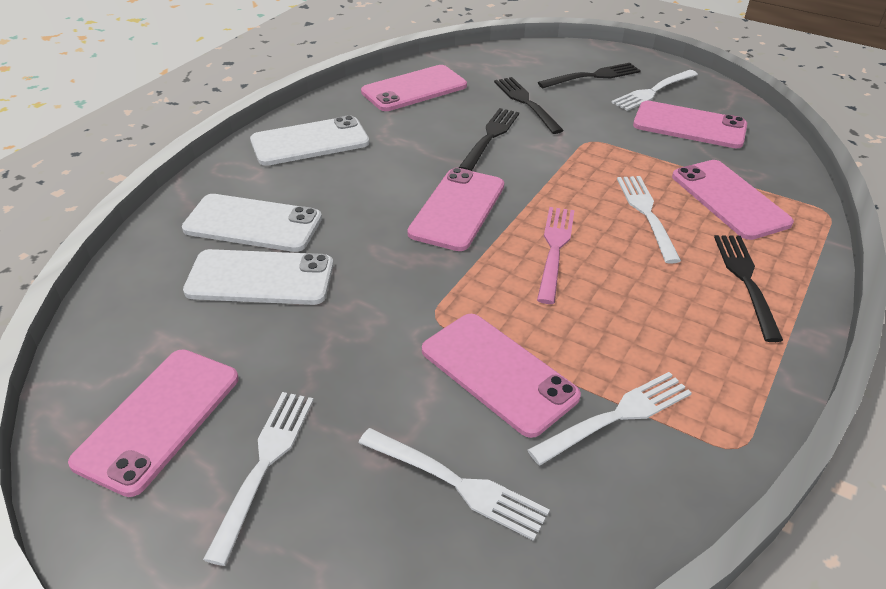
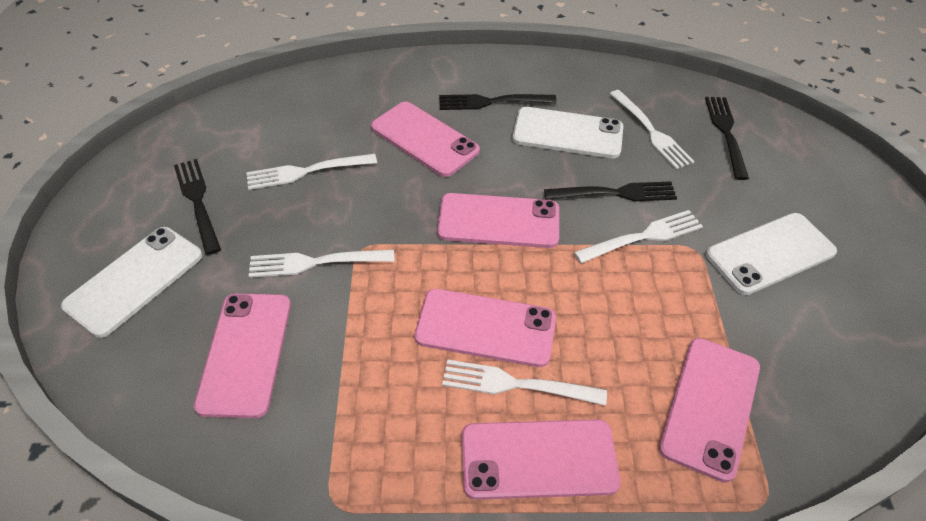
pink fork: 1 -> 0

